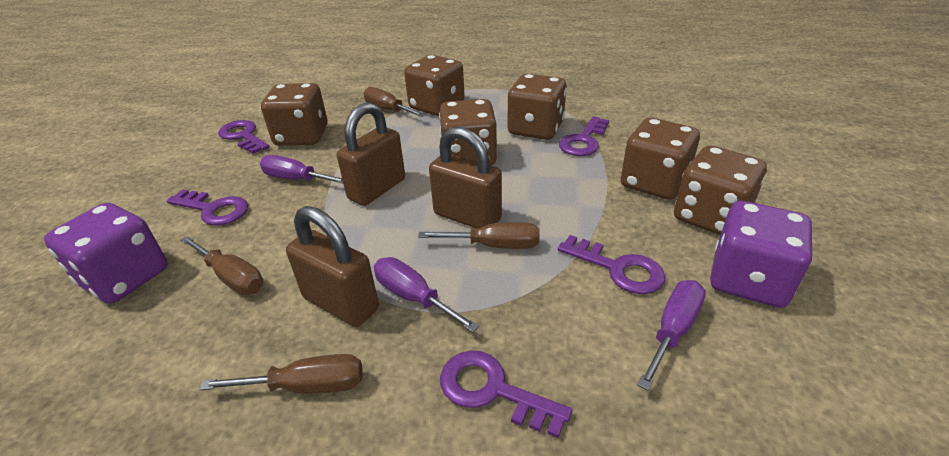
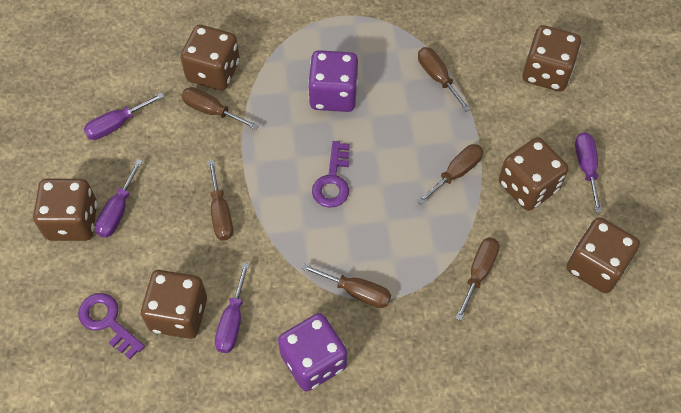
brown padlock: 3 -> 0
brown screwdriver: 4 -> 6
purple key: 5 -> 2
purple screwdriver: 3 -> 4

